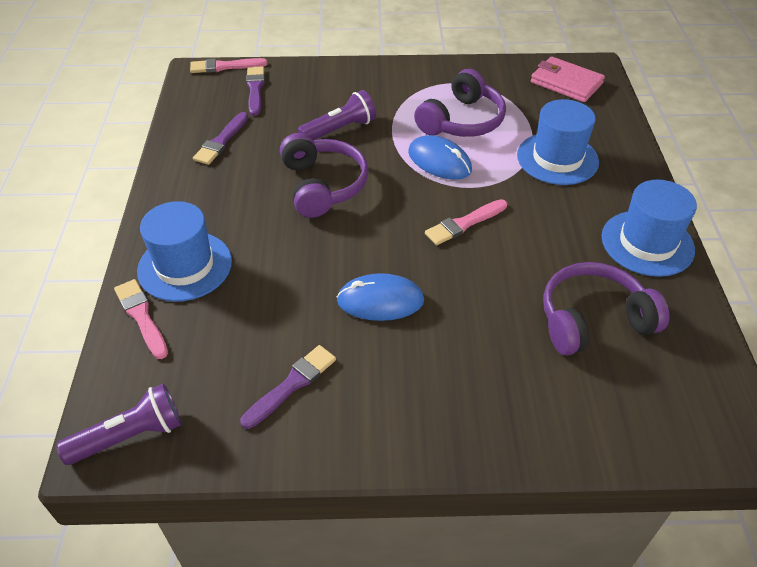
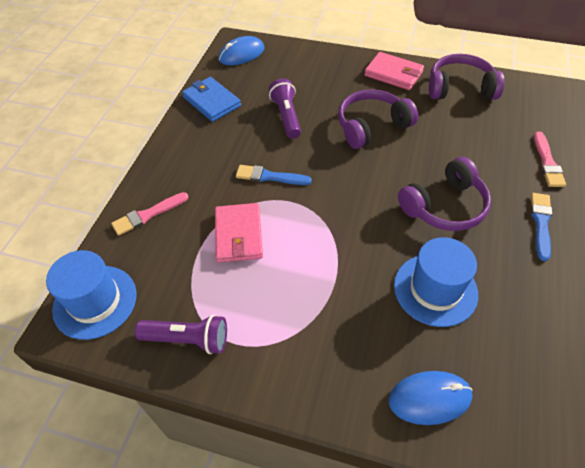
blue brush: 0 -> 2
blue hat: 3 -> 2
blue wallet: 0 -> 1
pink brush: 3 -> 2
pink wallet: 1 -> 2
purple brush: 3 -> 0

